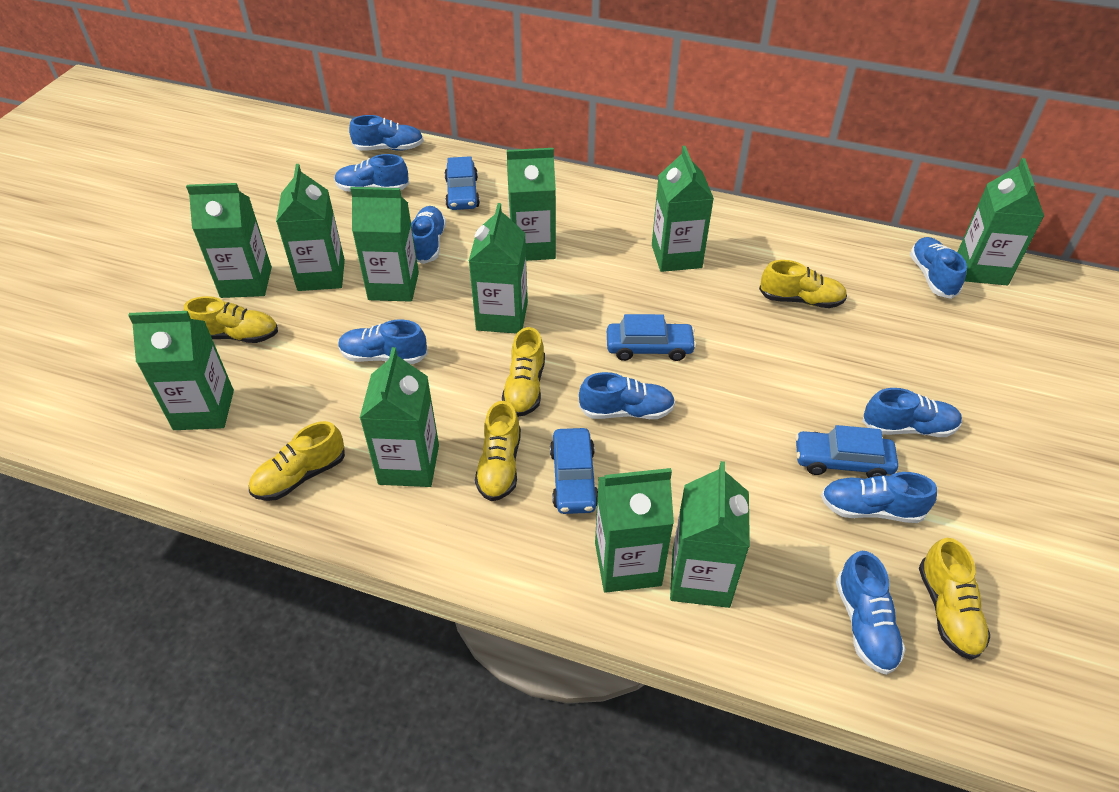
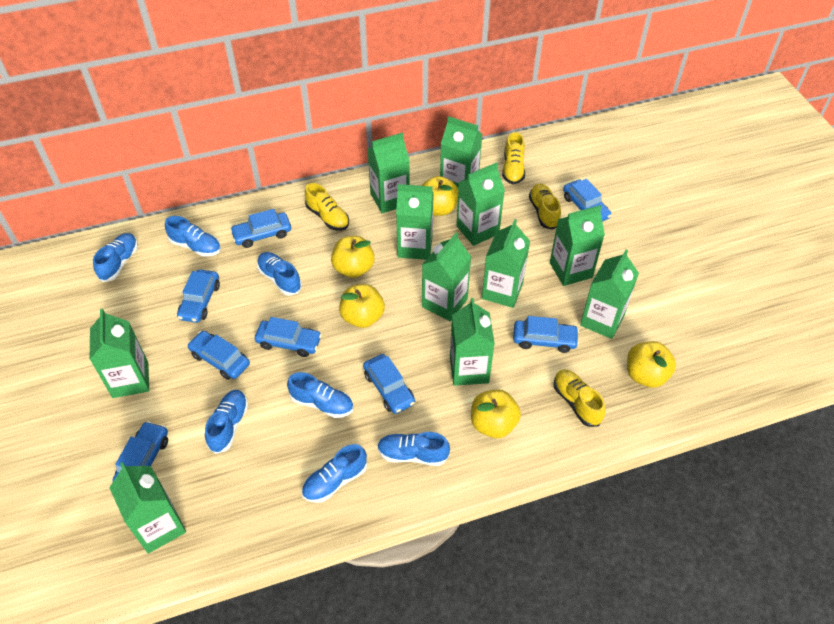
blue car: 4 -> 8
blue shoe: 9 -> 7
yellow apple: 0 -> 5
yellow shoe: 6 -> 4

